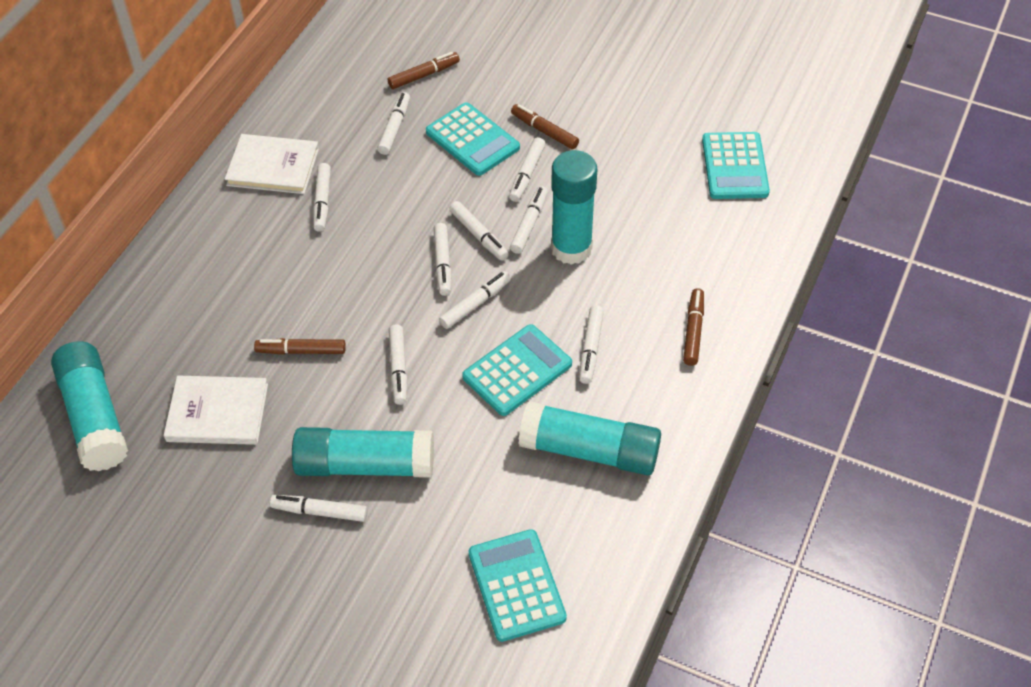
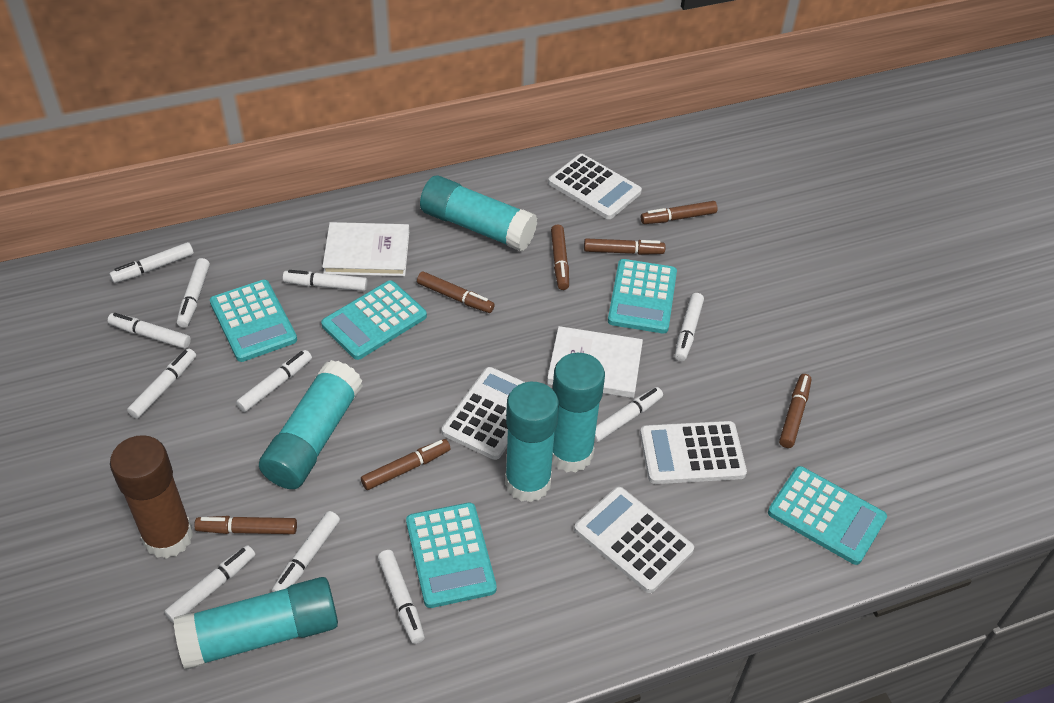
brown glue stick: 0 -> 1
brown marker: 4 -> 7
turquoise calculator: 4 -> 5
turquoise glue stick: 4 -> 5
white calculator: 0 -> 4
white marker: 10 -> 11

